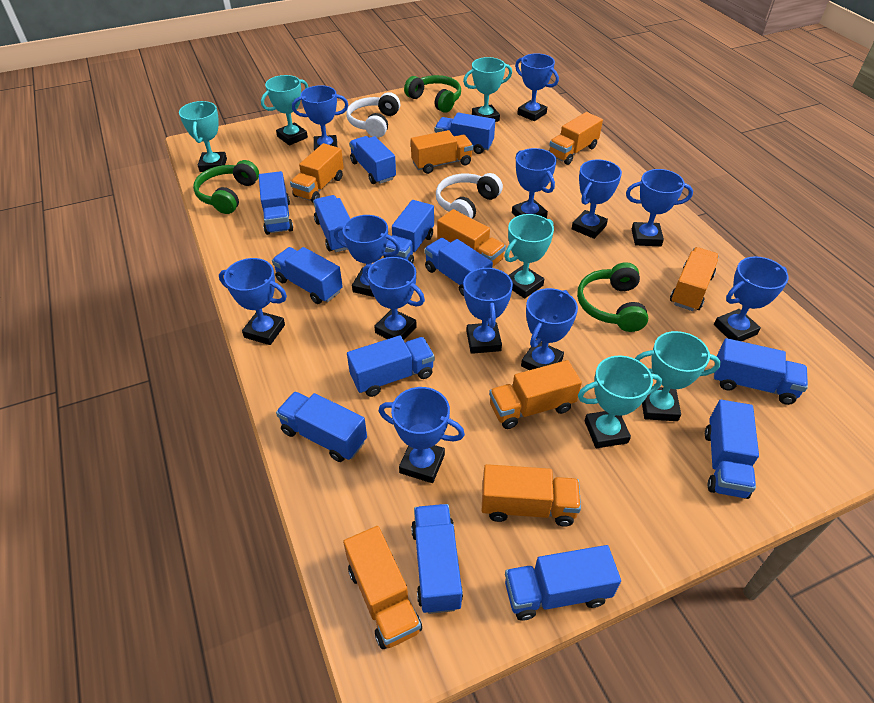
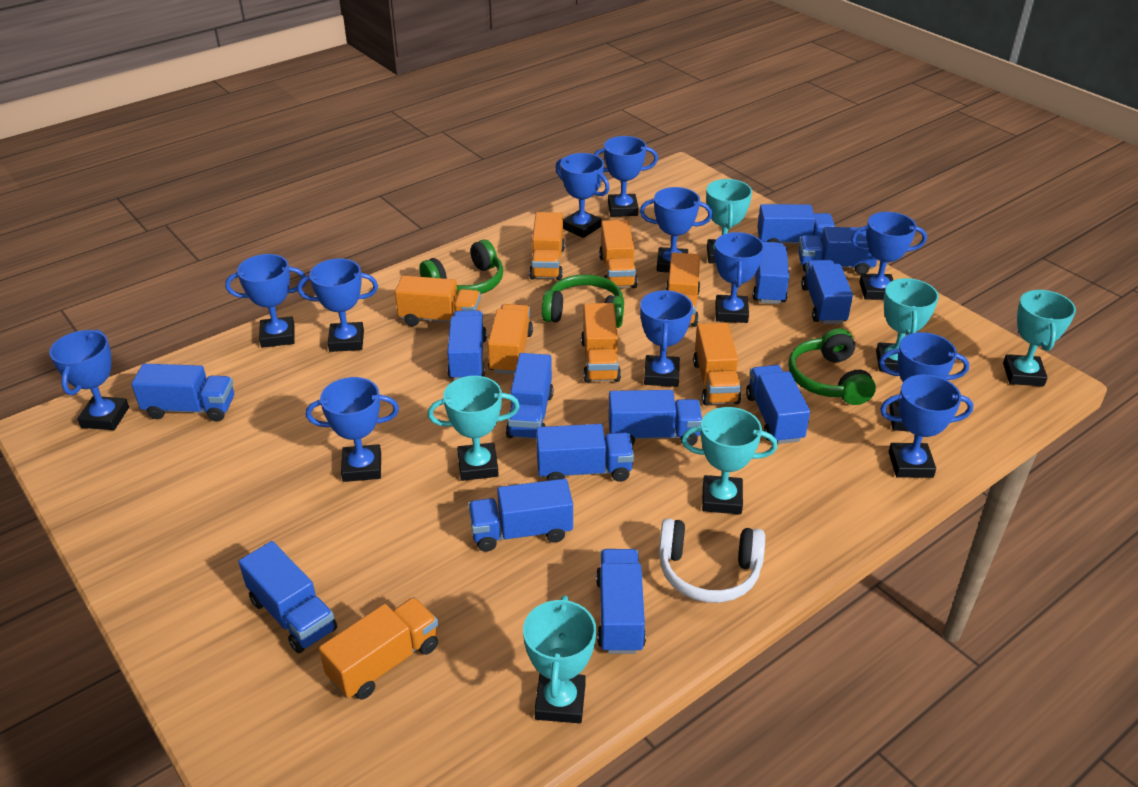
white headphones: 2 -> 1

